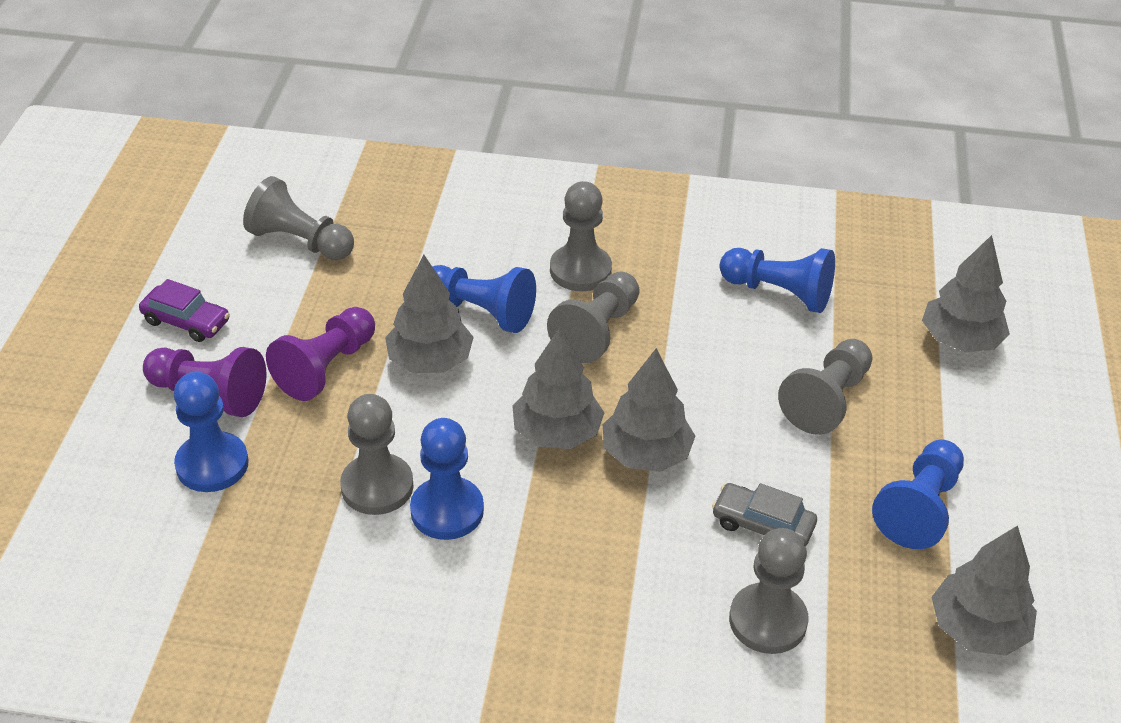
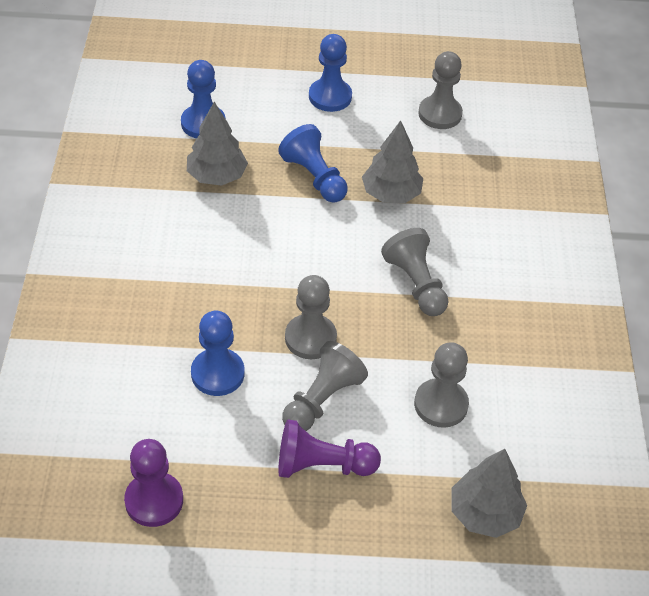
blue pawn: 5 -> 4
grey car: 1 -> 0
grey pawn: 6 -> 5
grey tree: 5 -> 3
purple car: 1 -> 0

